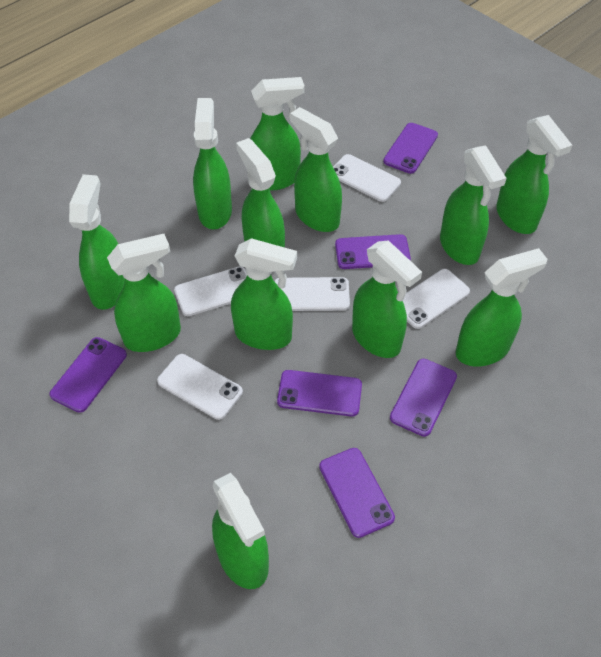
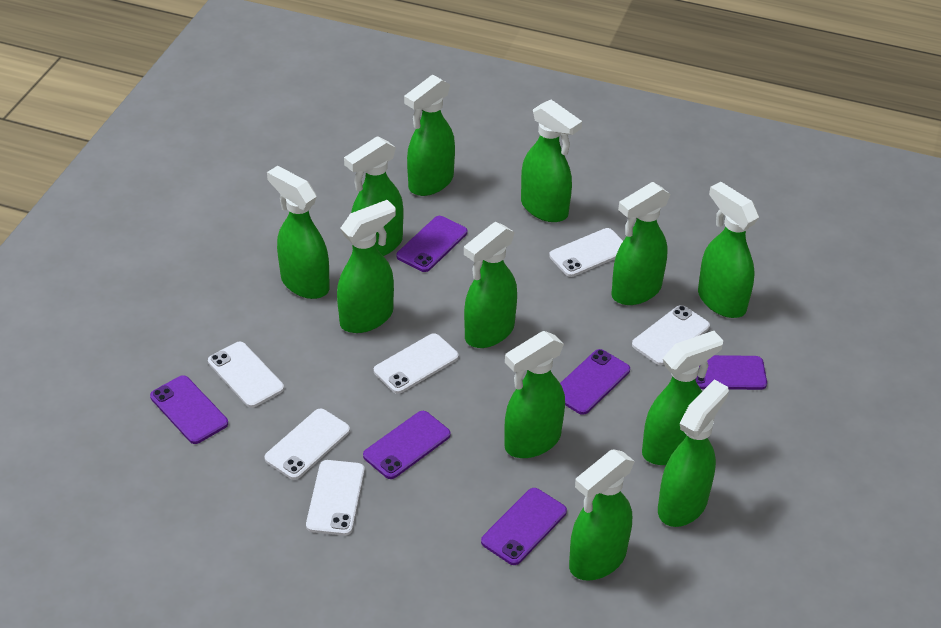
white phone: 5 -> 6

